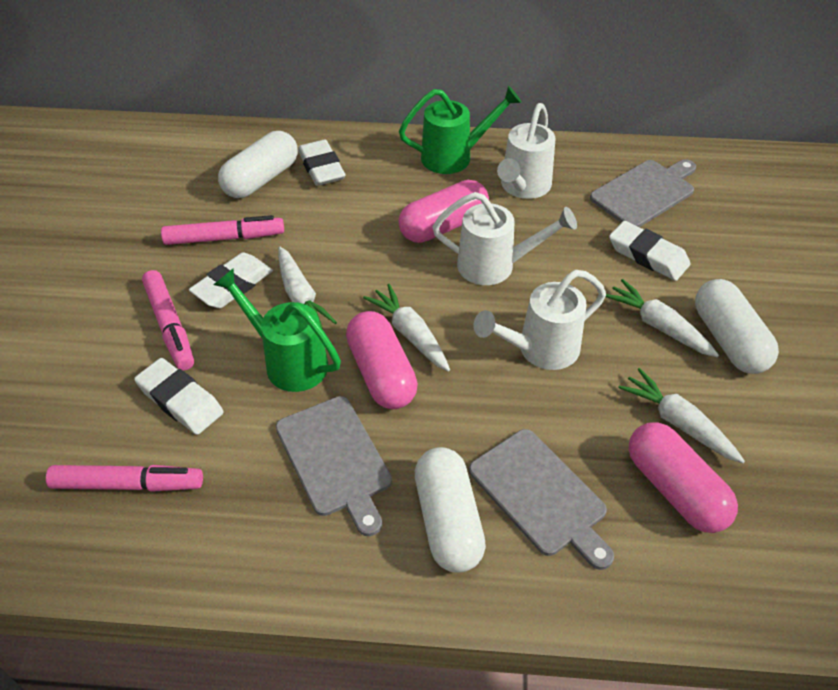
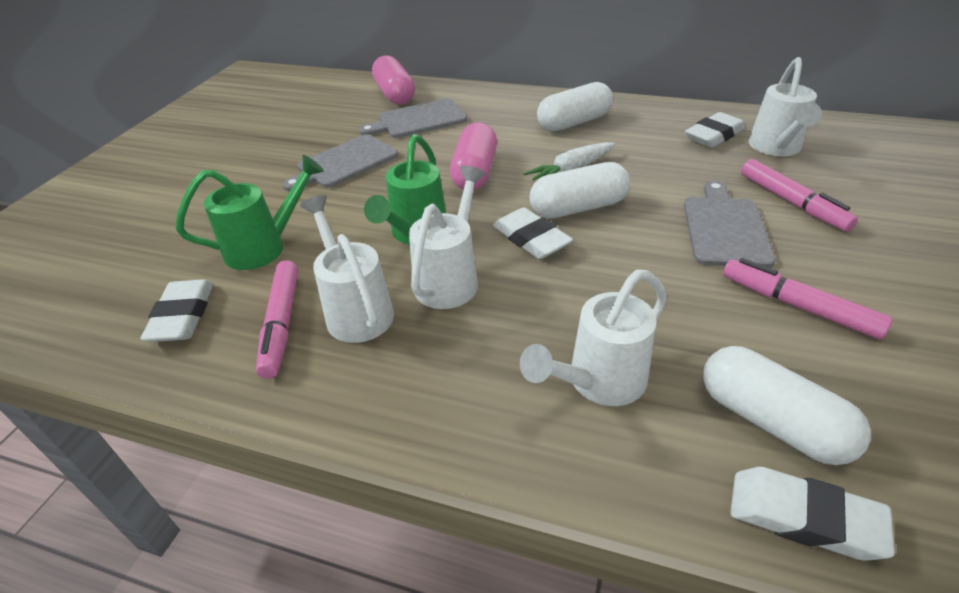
pink capsule: 3 -> 2
white carrot: 4 -> 1
white watering can: 3 -> 4

